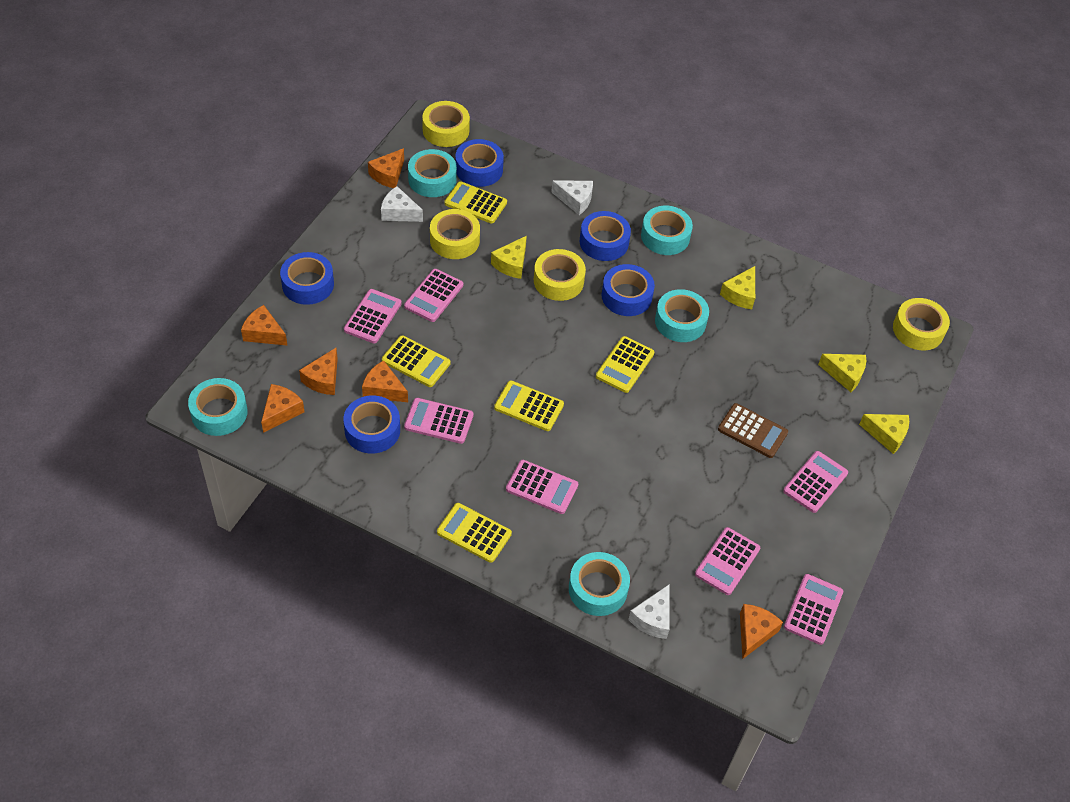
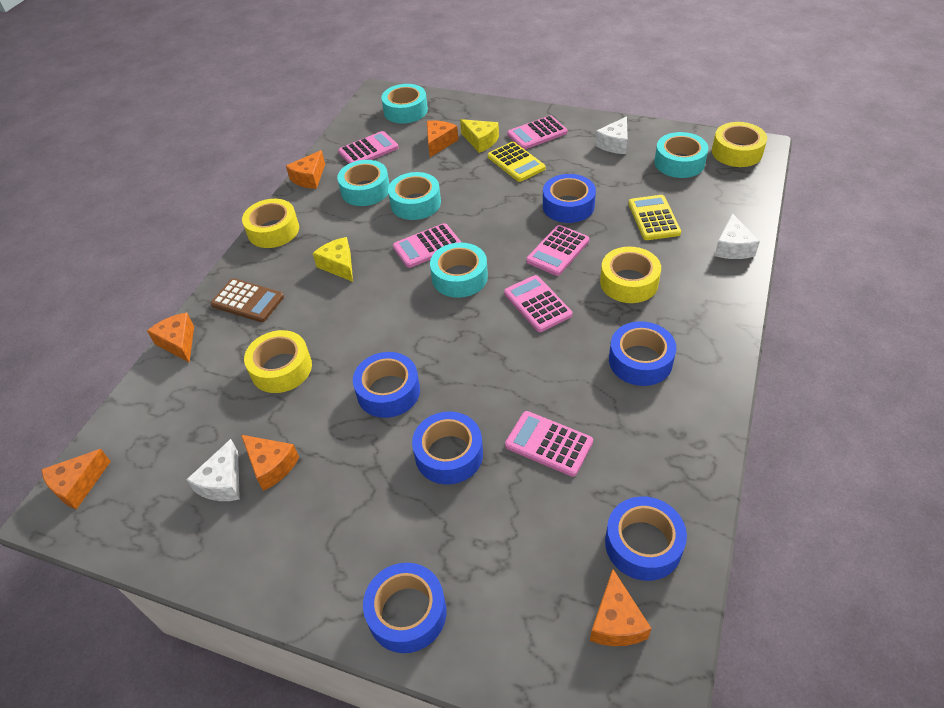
blue tape: 5 -> 6
pink calculator: 7 -> 6
yellow calculator: 5 -> 2
yellow cheese: 4 -> 2

